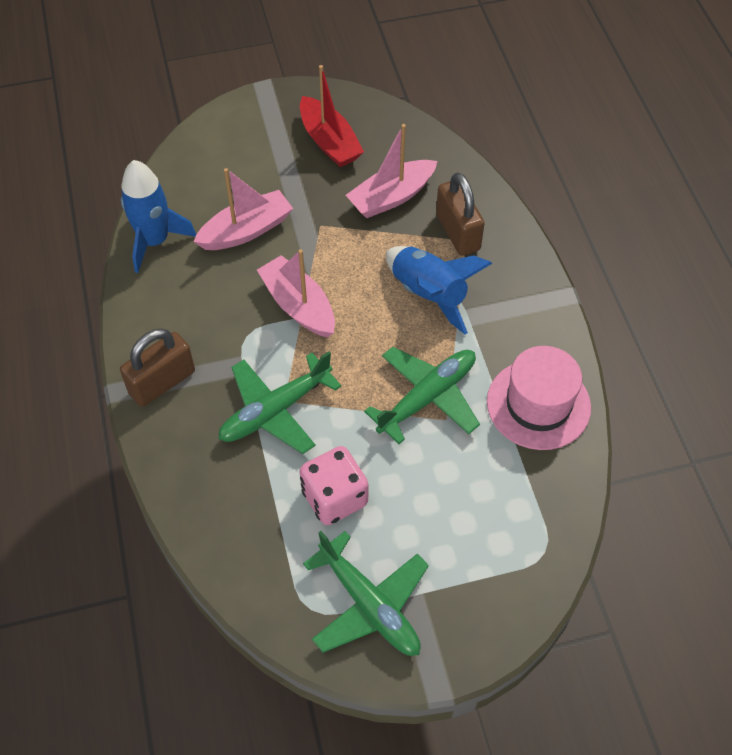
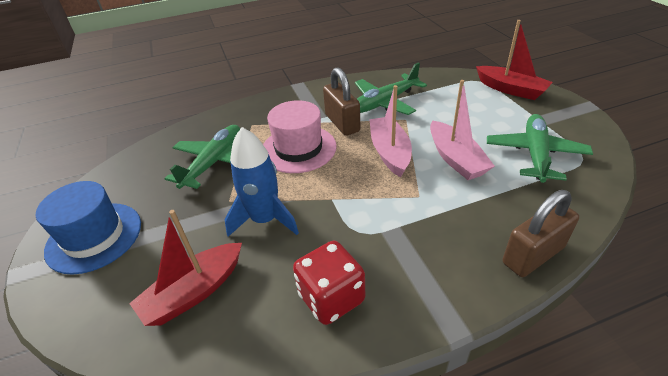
blue hat: 0 -> 1
blue rocket: 2 -> 1
pink boat: 3 -> 2
pink dice: 1 -> 0
red boat: 1 -> 2
red dice: 0 -> 1

